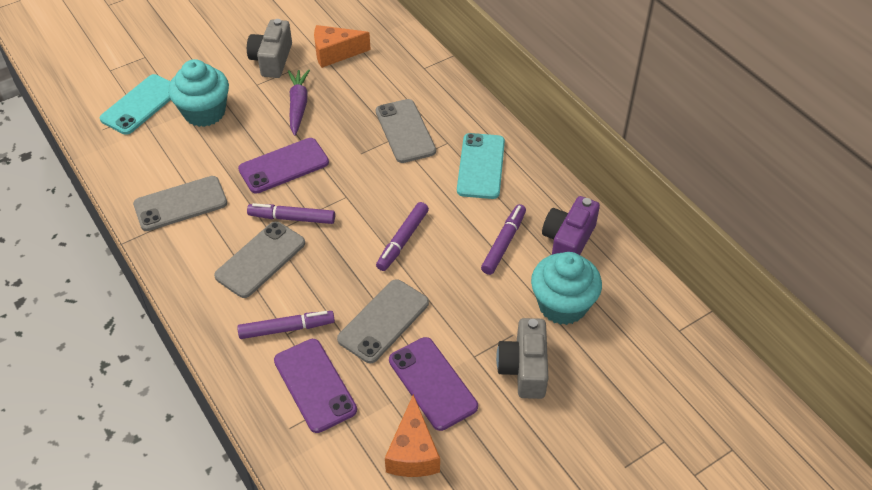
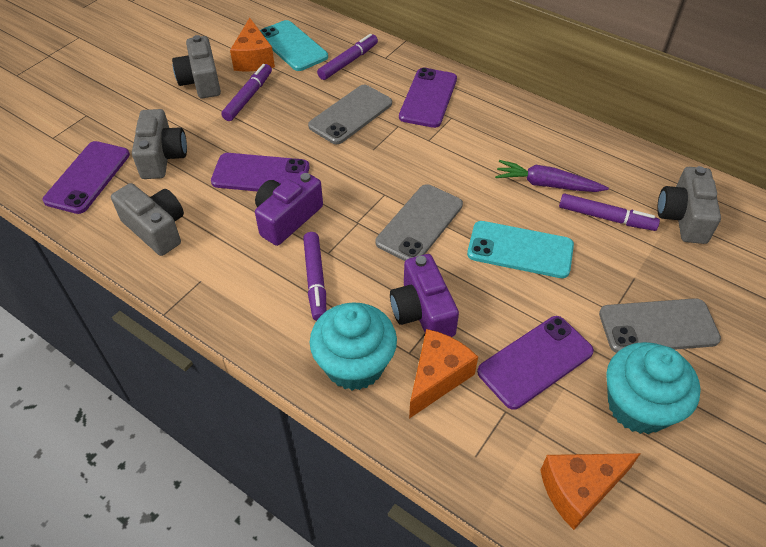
grey camera: 2 -> 4
grey phone: 4 -> 3
orange cheese: 2 -> 3
purple camera: 1 -> 2
purple phone: 3 -> 4

